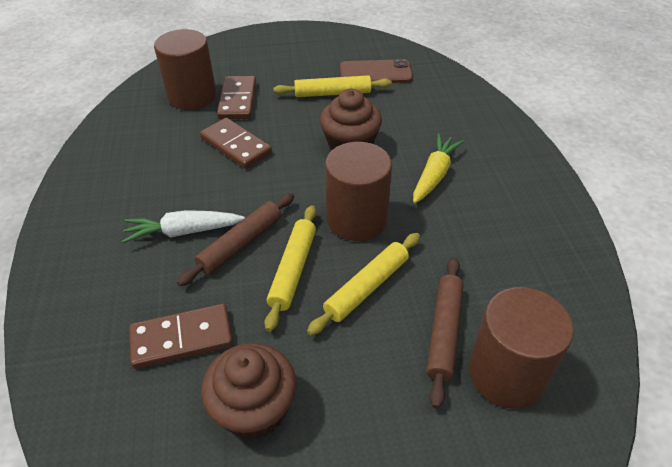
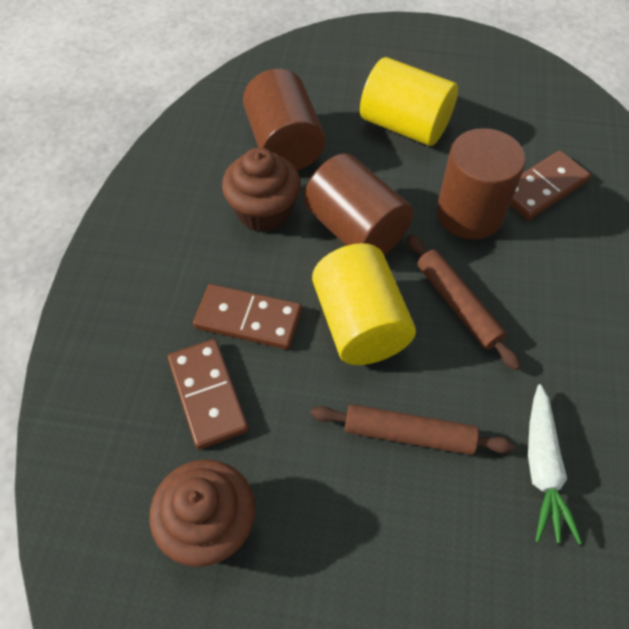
brown phone: 1 -> 0
yellow carrot: 1 -> 0
yellow cylinder: 0 -> 2
yellow rolling pin: 3 -> 0

